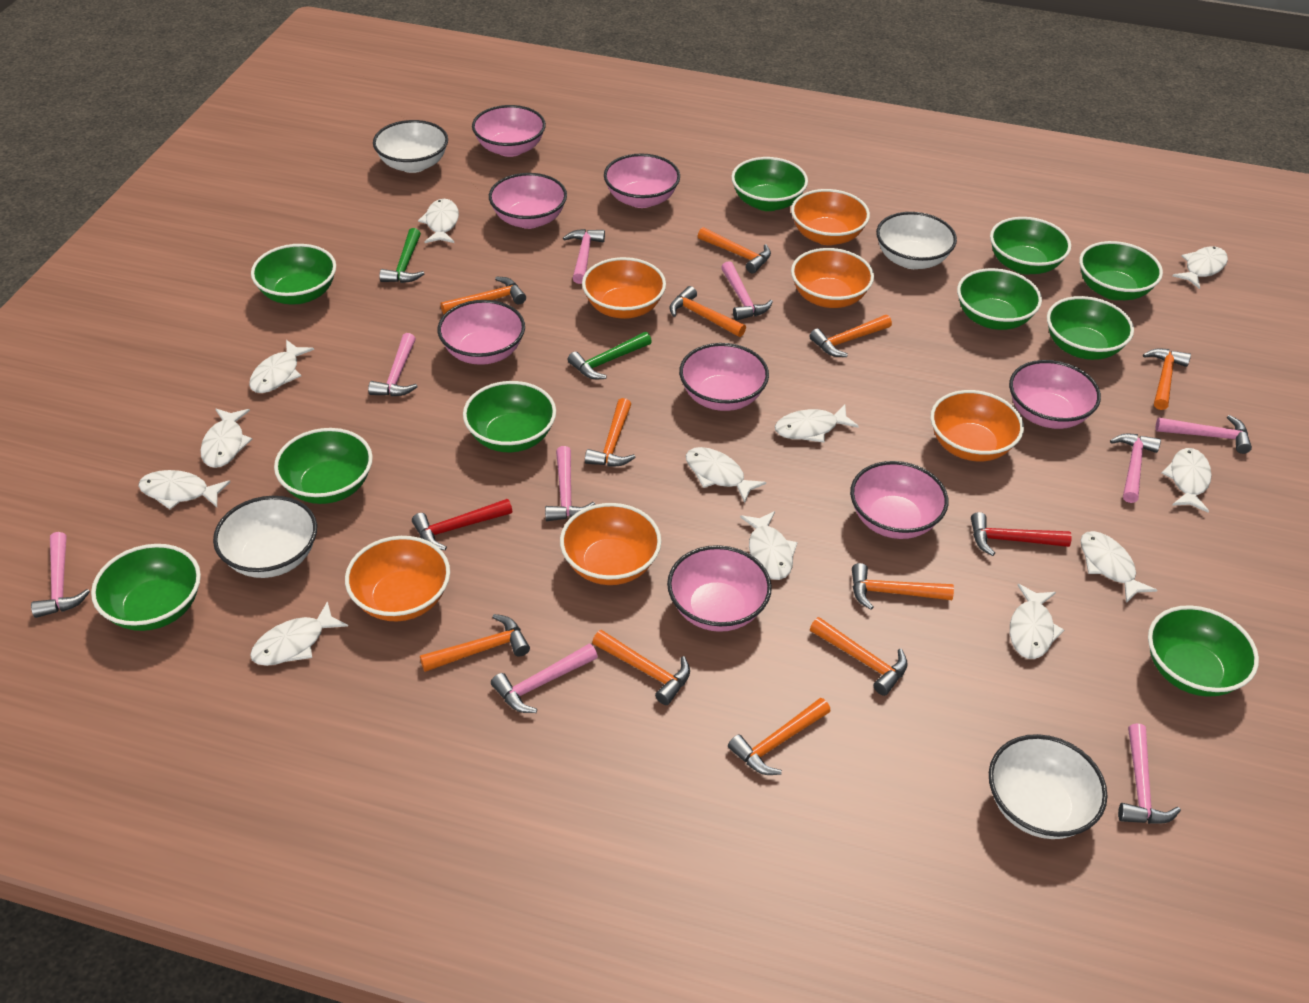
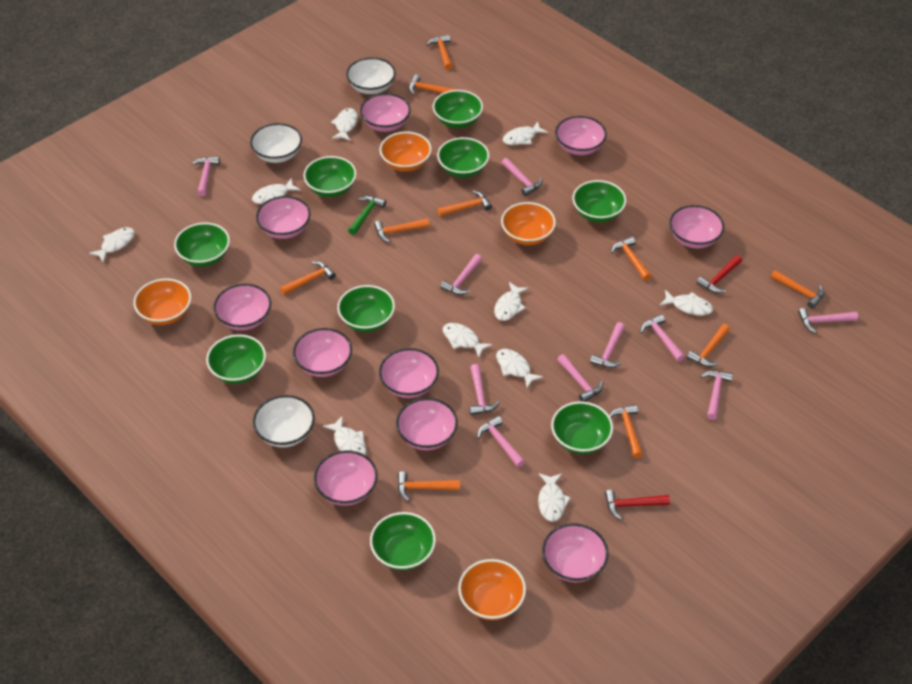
green bowl: 10 -> 9
green hammer: 2 -> 1
orange bowl: 6 -> 4
orange hammer: 11 -> 10
pink bowl: 8 -> 10
pink hammer: 9 -> 10
white bowl: 4 -> 3
white fish: 12 -> 10

